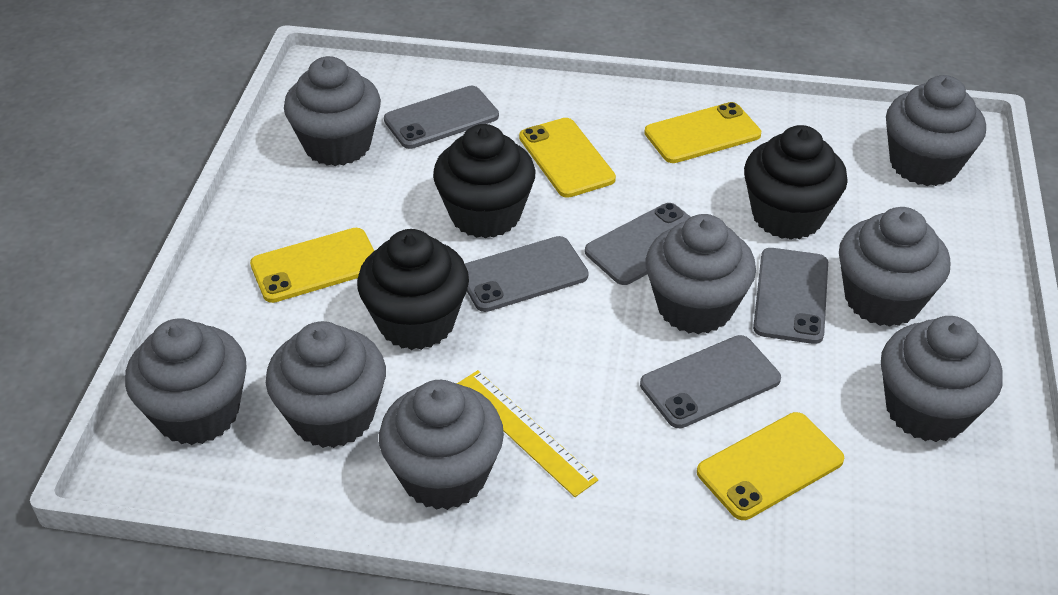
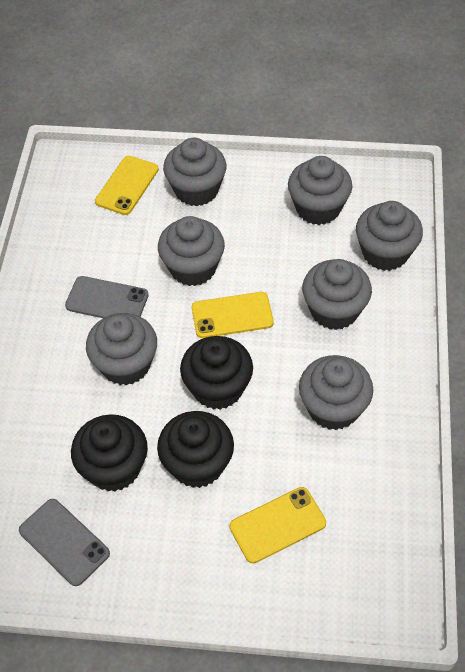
grey cupcake: 8 -> 7
grey phone: 5 -> 2
yellow phone: 4 -> 3
yellow ruler: 1 -> 0

